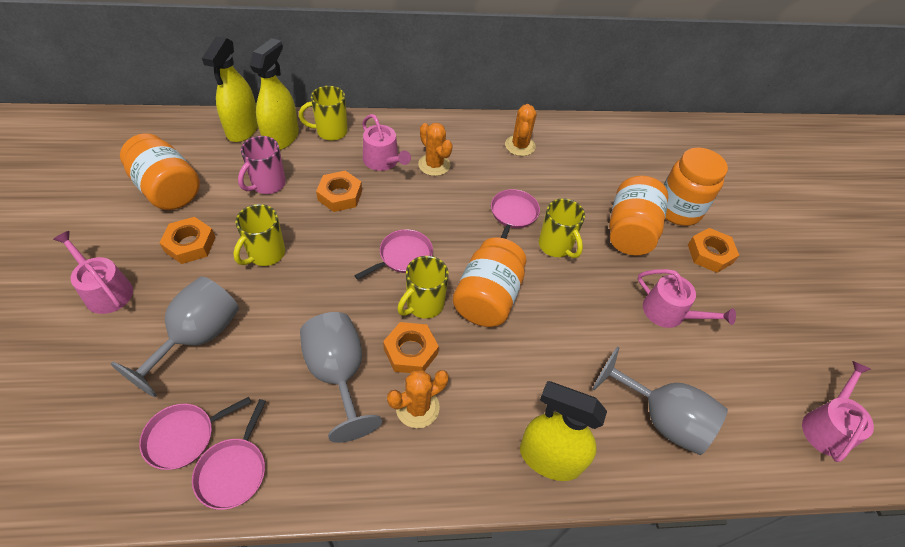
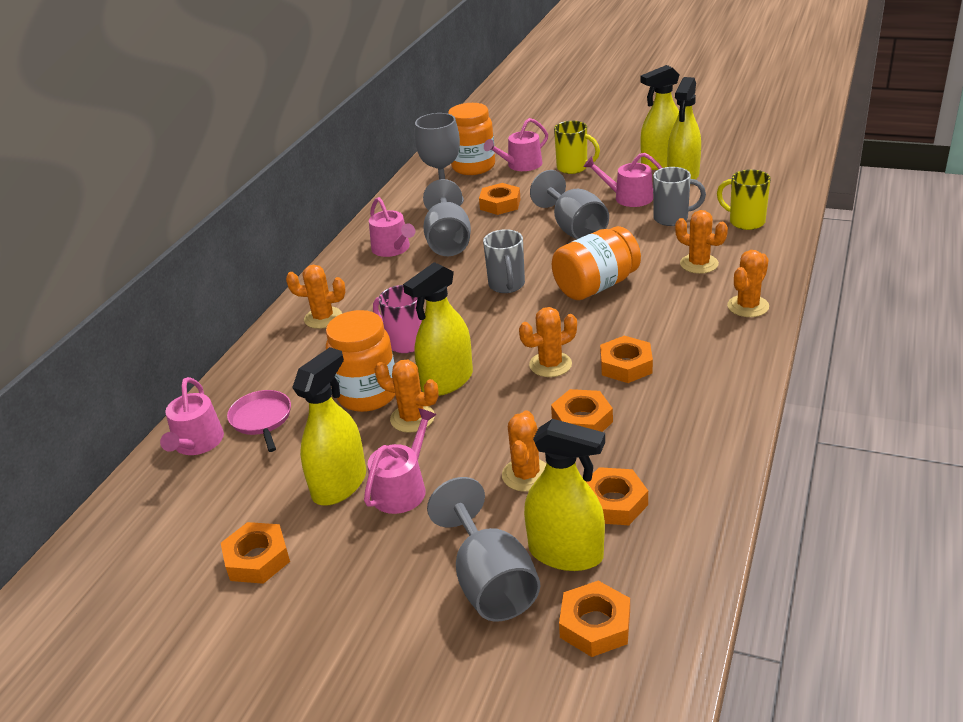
grey goblet: 3 -> 4
grey mug: 0 -> 2
orange cactus: 3 -> 6
orange jar: 4 -> 3
orange nut: 4 -> 6
pink pan: 4 -> 1
pink watering can: 4 -> 5
yellow mug: 4 -> 2
yellow spray bottle: 3 -> 5

